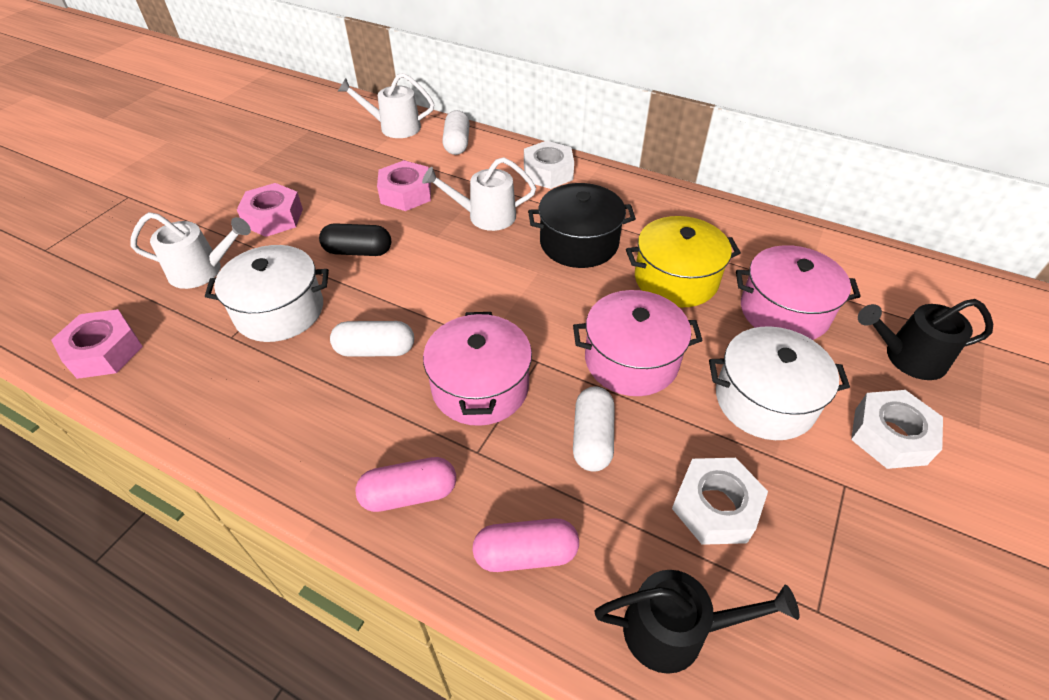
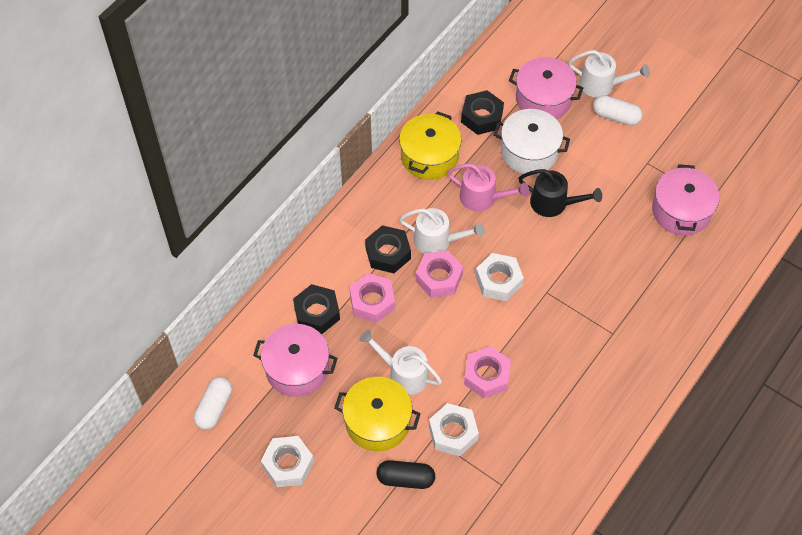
black nut: 0 -> 3
black pot: 1 -> 0
black watering can: 2 -> 1
pink capsule: 2 -> 0
pink watering can: 0 -> 1
white capsule: 3 -> 2
white pot: 2 -> 1
yellow pot: 1 -> 2

